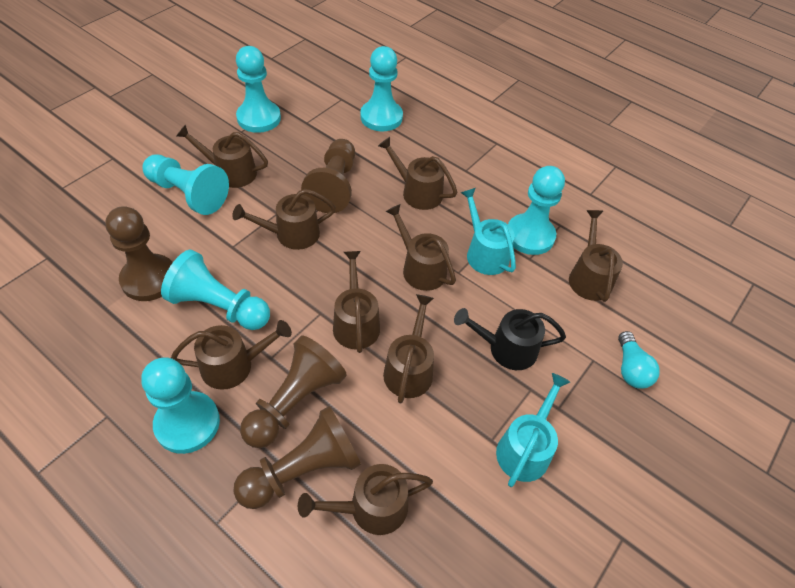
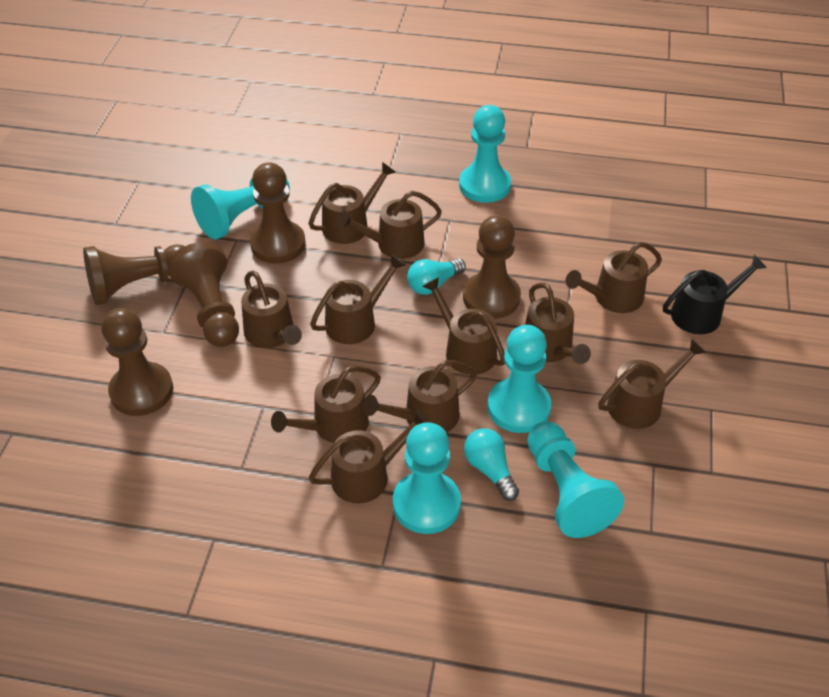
brown pawn: 4 -> 5
brown watering can: 9 -> 11
turquoise light bulb: 1 -> 2
turquoise pawn: 6 -> 5
turquoise watering can: 2 -> 0

